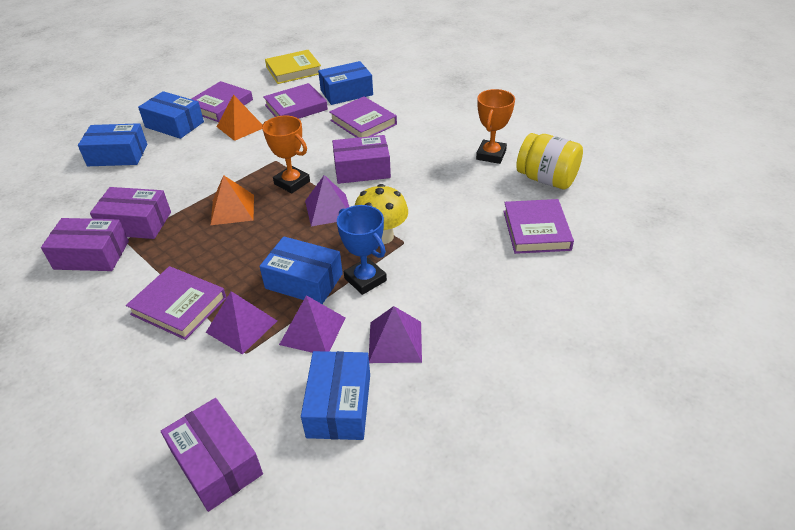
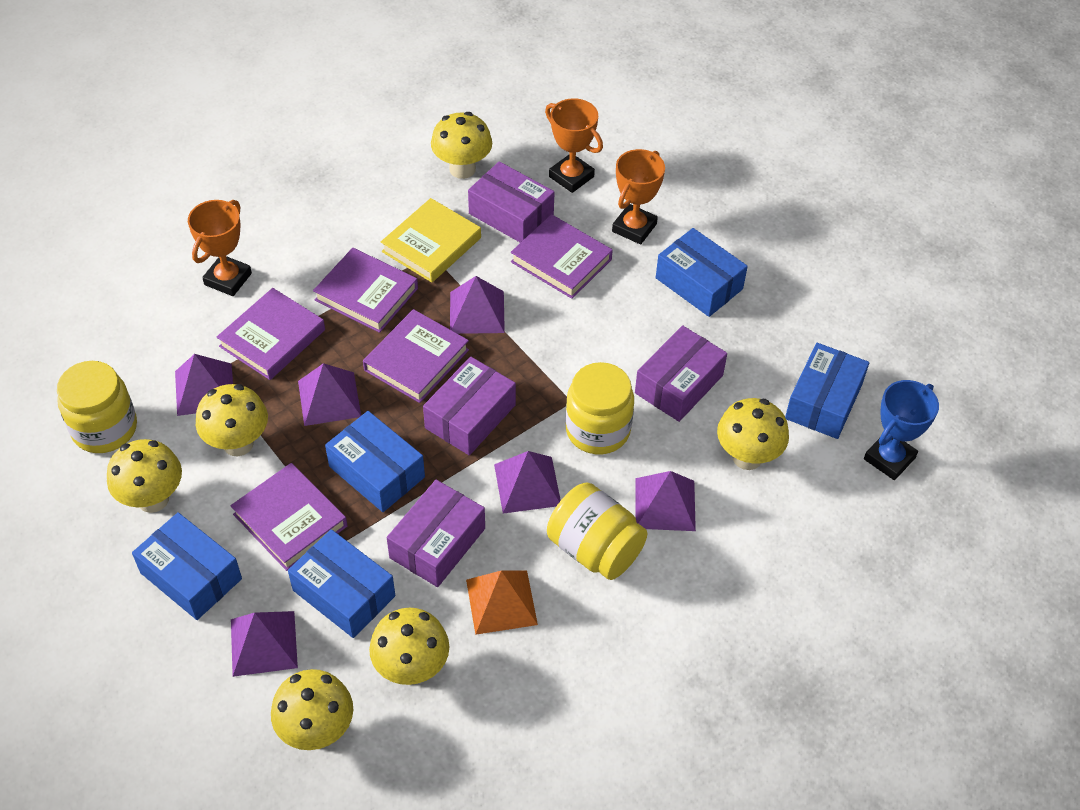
orange pyramid: 2 -> 1
orange trophy: 2 -> 3
purple pyramid: 4 -> 6
yellow jar: 1 -> 3
yellow mushroom: 1 -> 6

